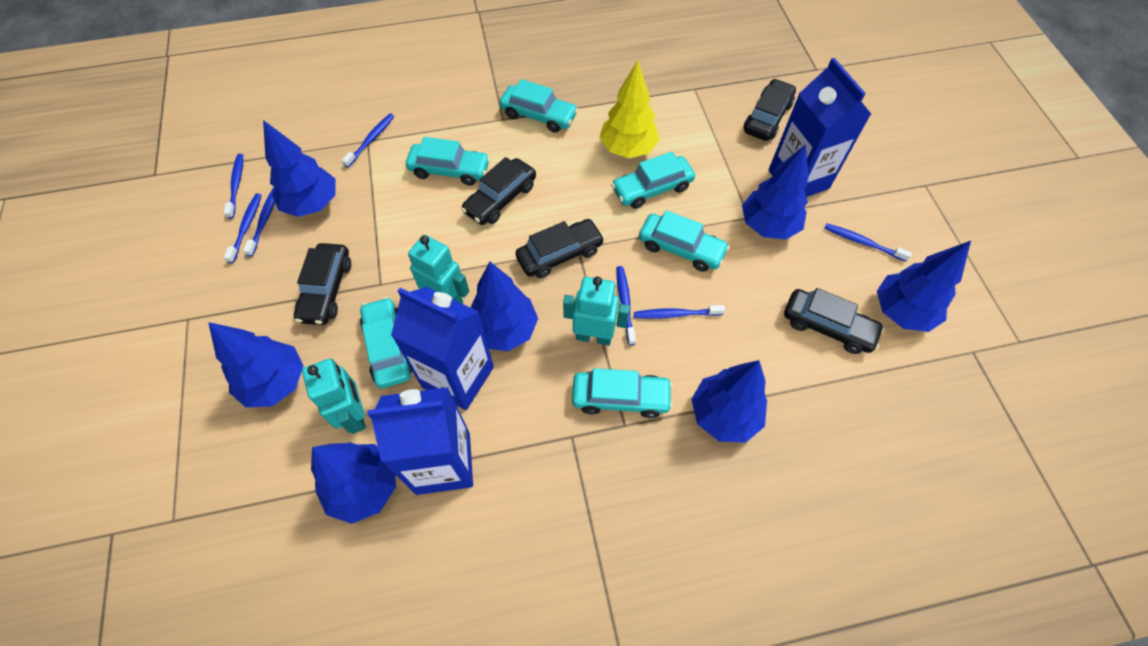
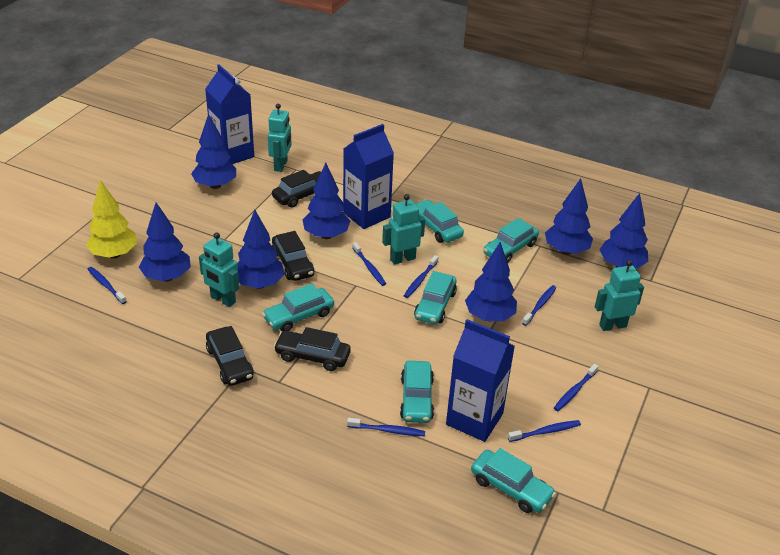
black car: 5 -> 4
turquoise robot: 3 -> 4

